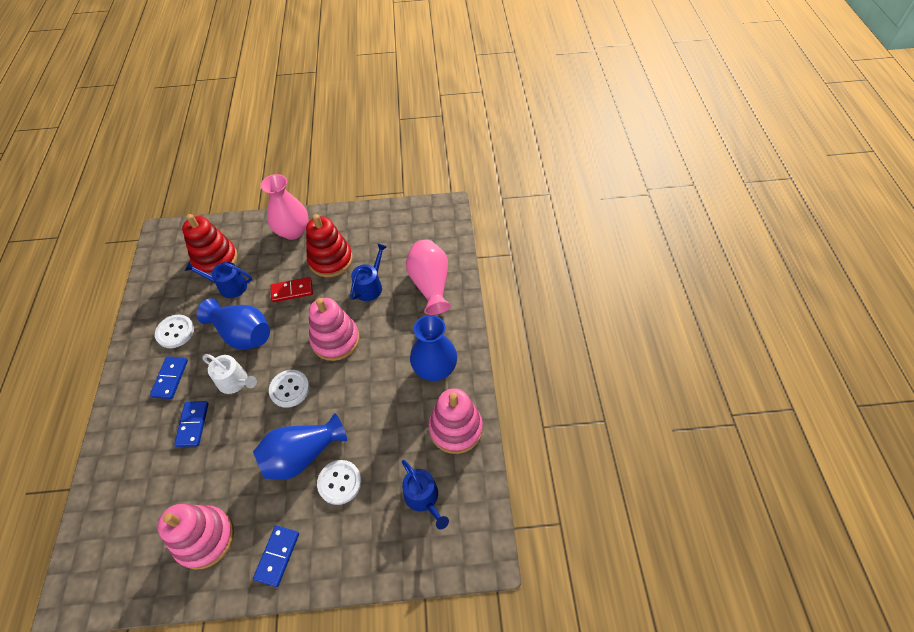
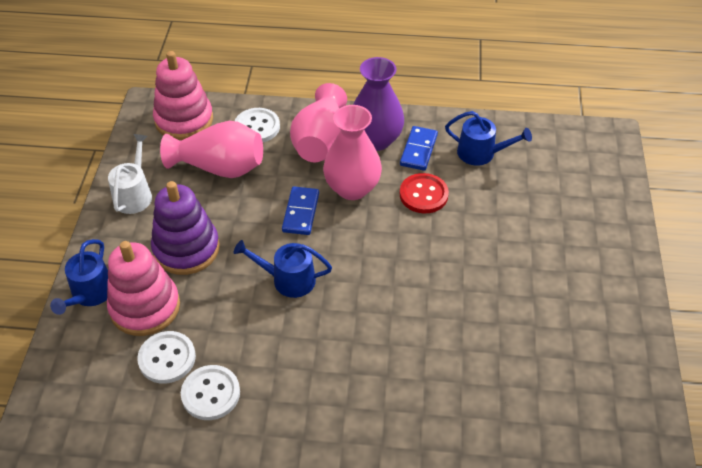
blue domino: 3 -> 2
blue vase: 3 -> 0
pink stacking toy: 3 -> 2
pink vase: 2 -> 3
purple stacking toy: 0 -> 1
purple vase: 0 -> 1
red button: 0 -> 1
red domino: 1 -> 0
red stacking toy: 2 -> 0

